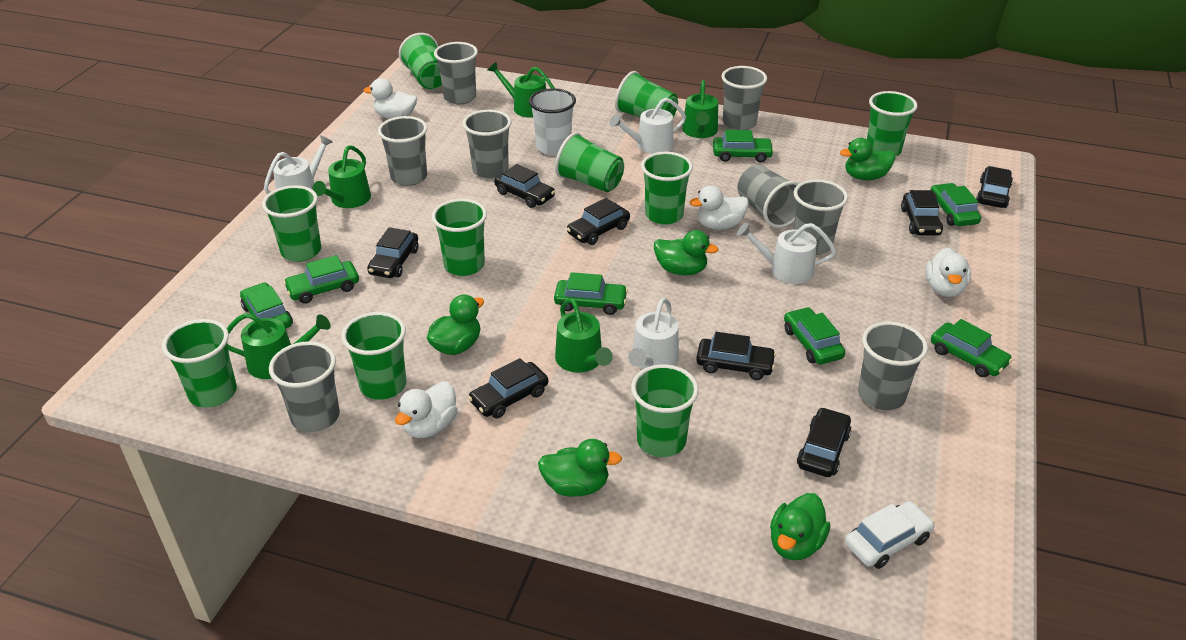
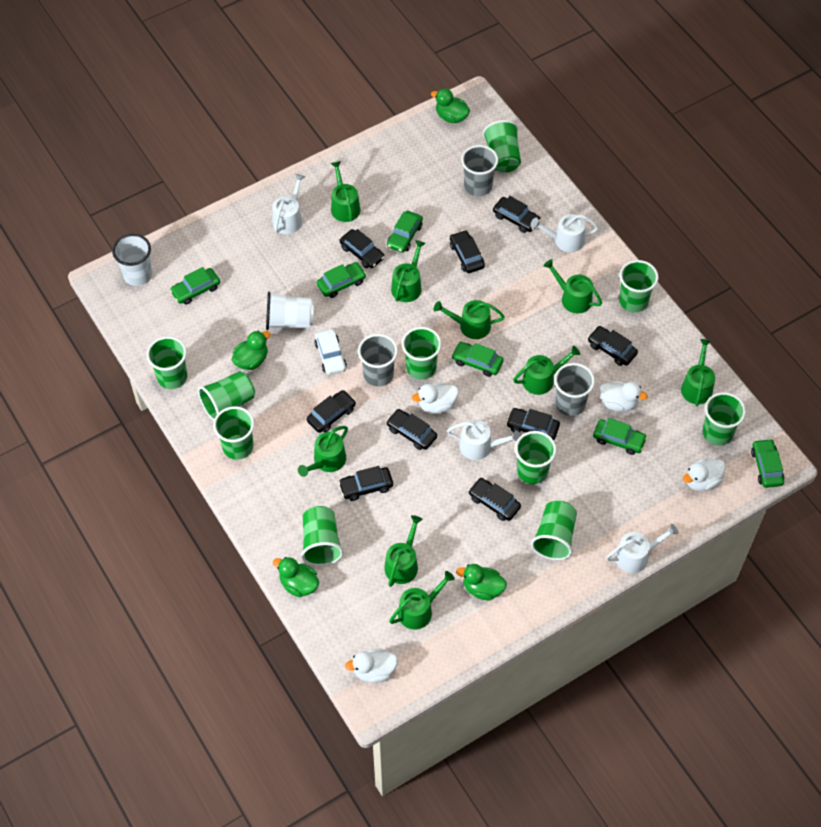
black car: 8 -> 9
green car: 7 -> 6
green duck: 5 -> 4
green watering can: 5 -> 9
grey cup: 8 -> 3
white cup: 1 -> 2

